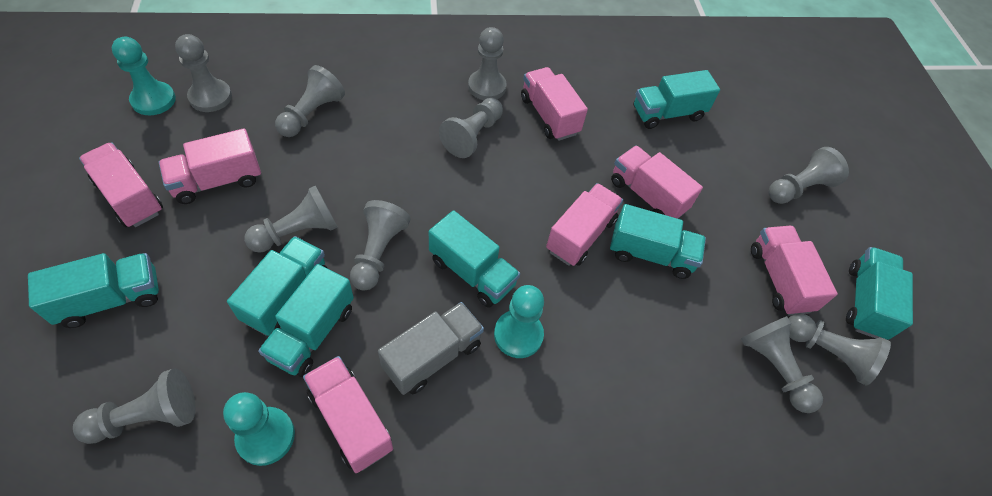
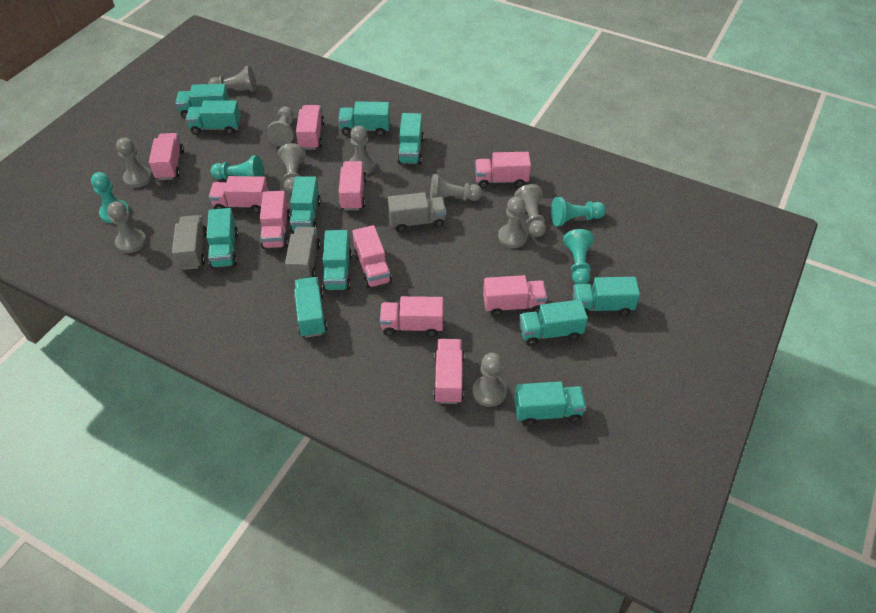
grey truck: 1 -> 3
pink truck: 7 -> 10
turquoise pawn: 3 -> 4
turquoise truck: 7 -> 11

